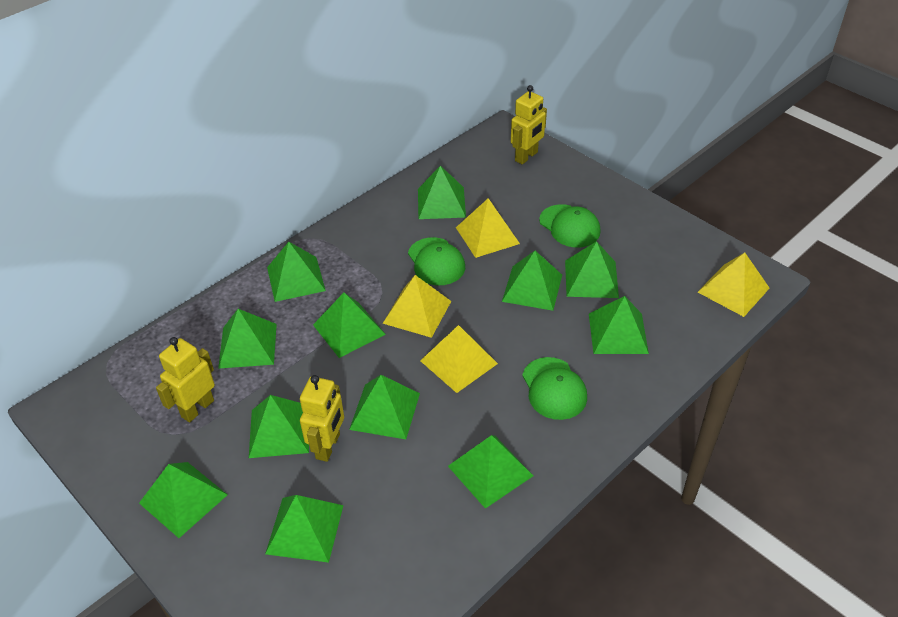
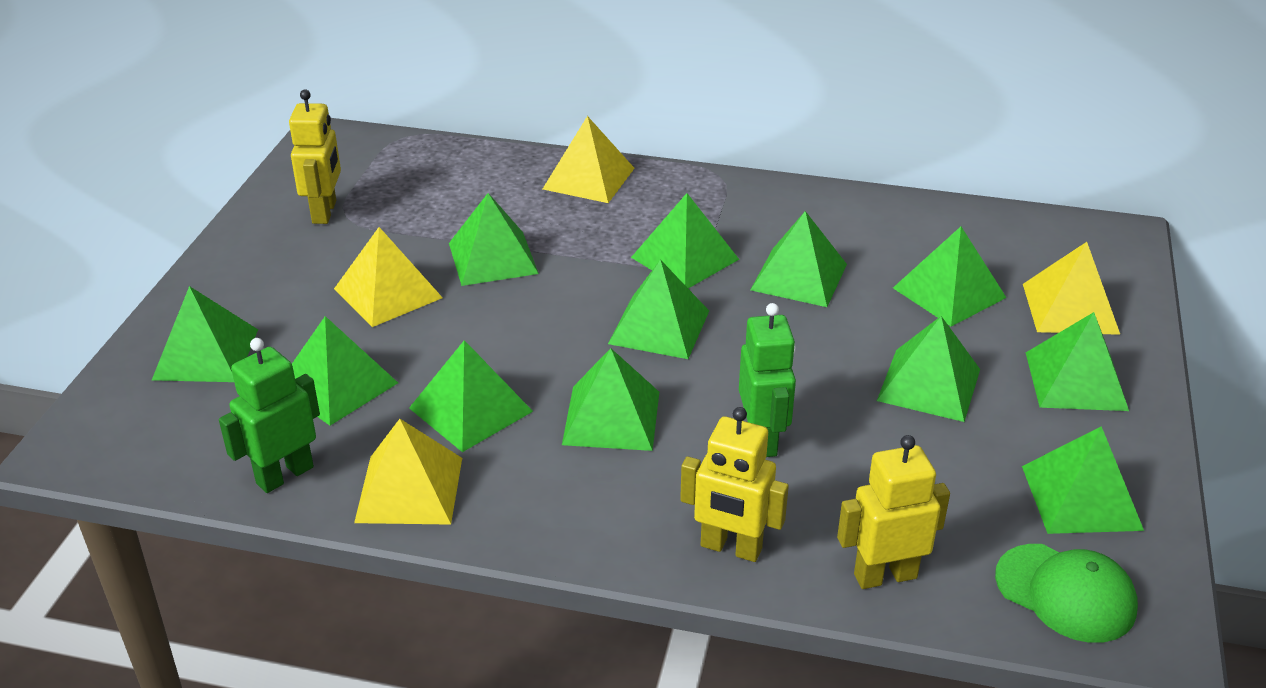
green cap: 3 -> 1
green robot: 0 -> 2

